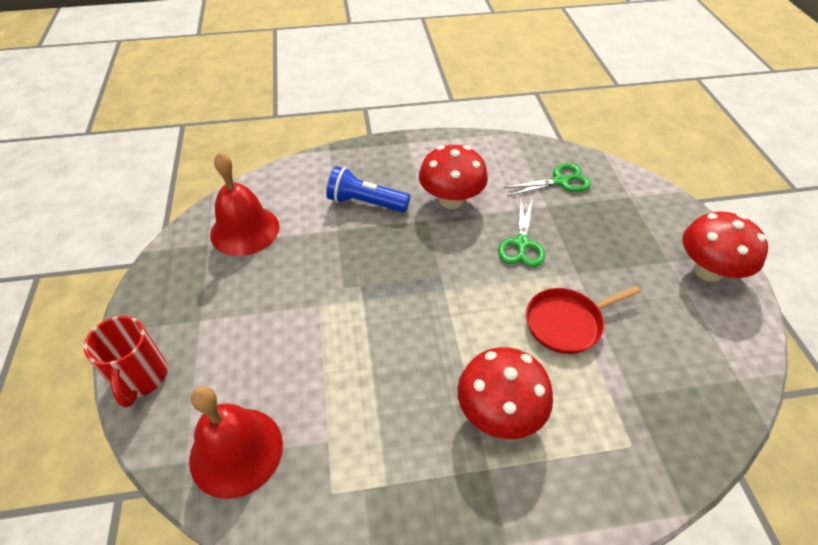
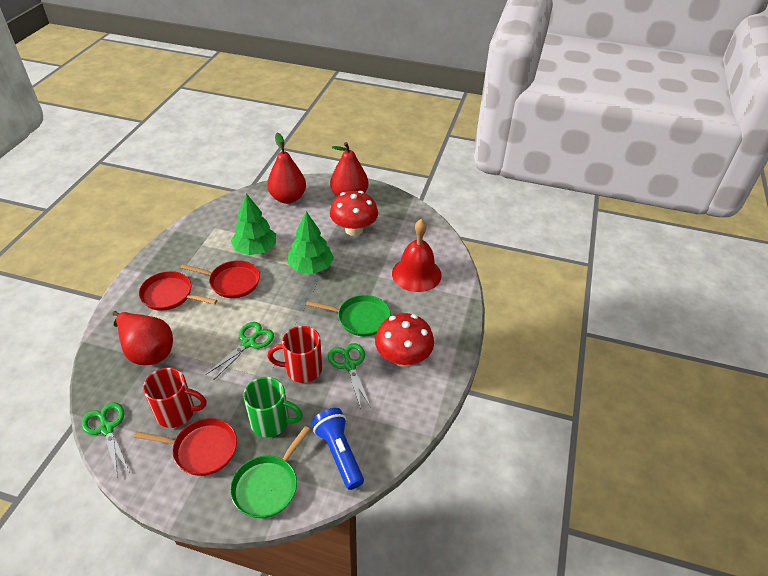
green mug: 0 -> 1
green pan: 0 -> 2
green scissors: 2 -> 3
green tree: 0 -> 2
red bell: 2 -> 1
red mug: 1 -> 2
red mushroom: 3 -> 2
red pan: 1 -> 3
red pear: 0 -> 3

